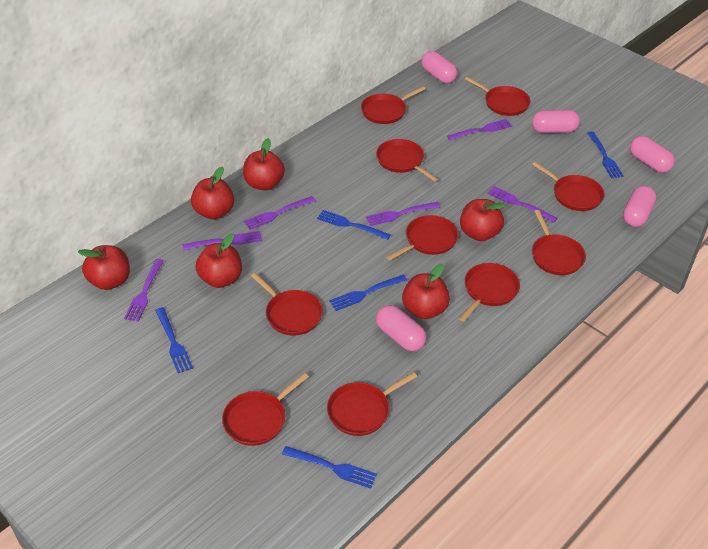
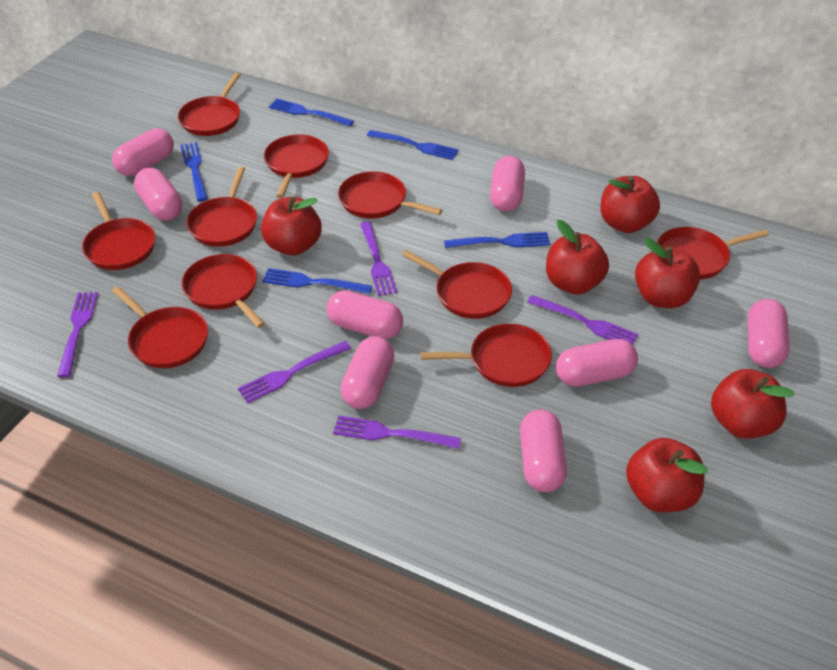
pink capsule: 5 -> 8
purple fork: 6 -> 5

